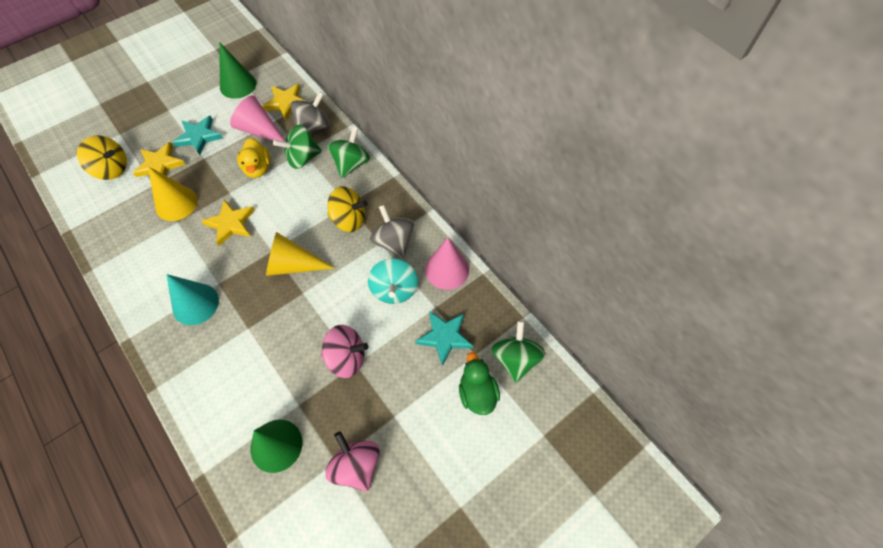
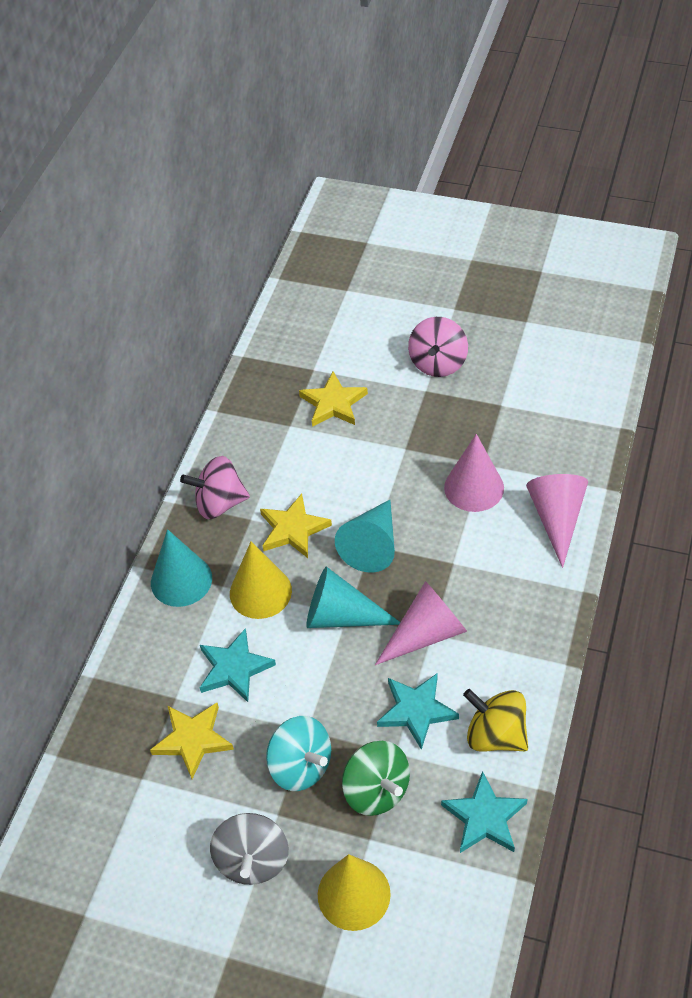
green cone: 2 -> 0
green duck: 1 -> 0
green spinning top: 3 -> 1
grey spinning top: 2 -> 1
pink cone: 2 -> 3
turquoise cone: 1 -> 3
turquoise star: 2 -> 3
yellow duck: 1 -> 0
yellow spinning top: 2 -> 1

